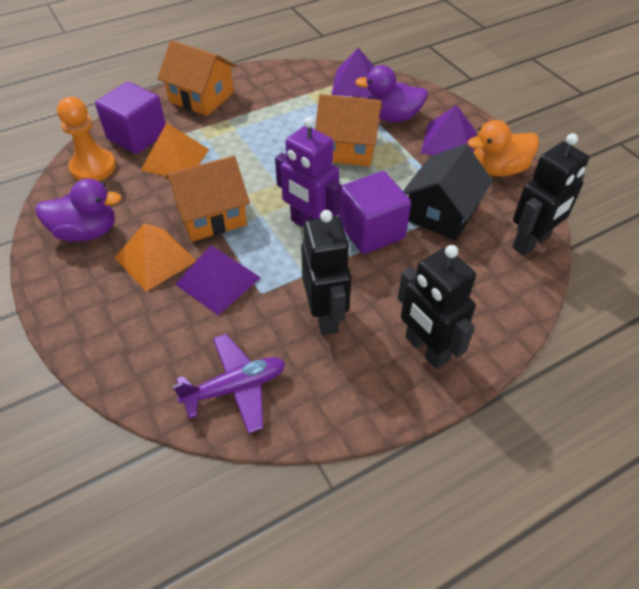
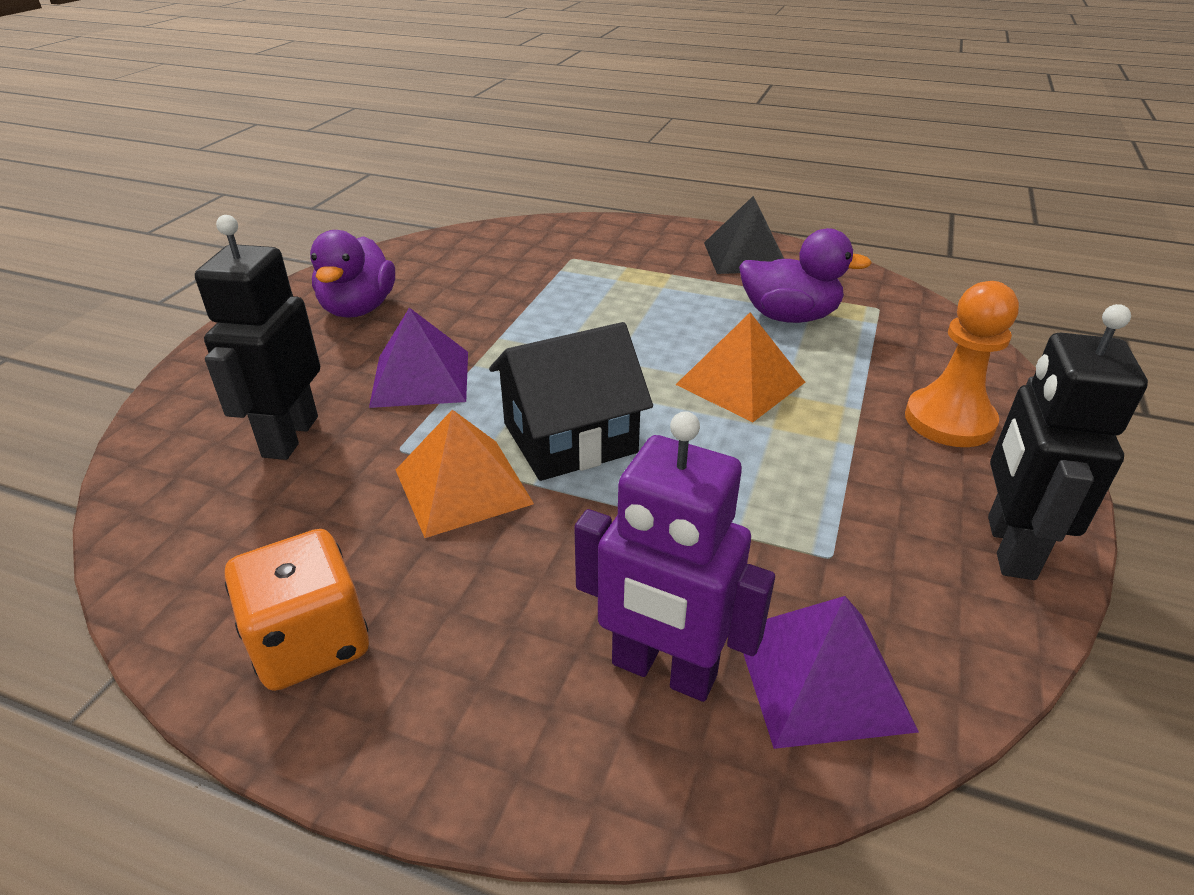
black pyramid: 0 -> 1
black robot: 3 -> 2
orange dice: 0 -> 1
orange duck: 1 -> 0
orange house: 3 -> 0
purple cube: 2 -> 0
purple plane: 1 -> 0
purple pyramid: 3 -> 2

